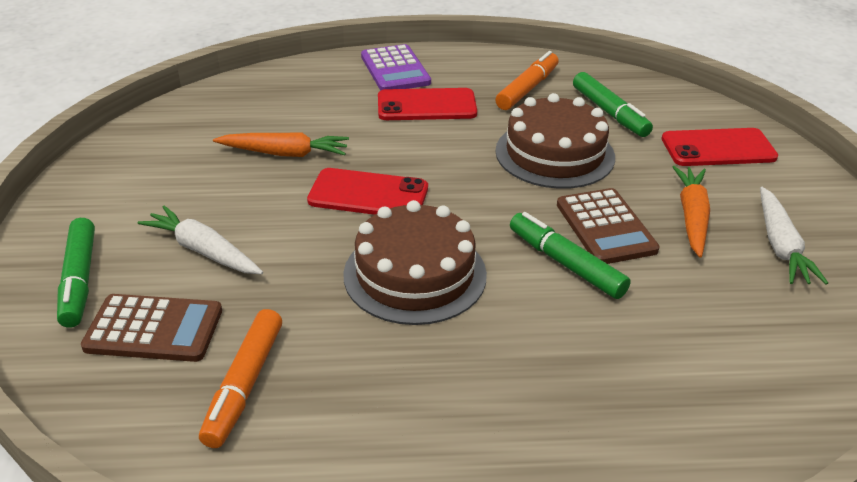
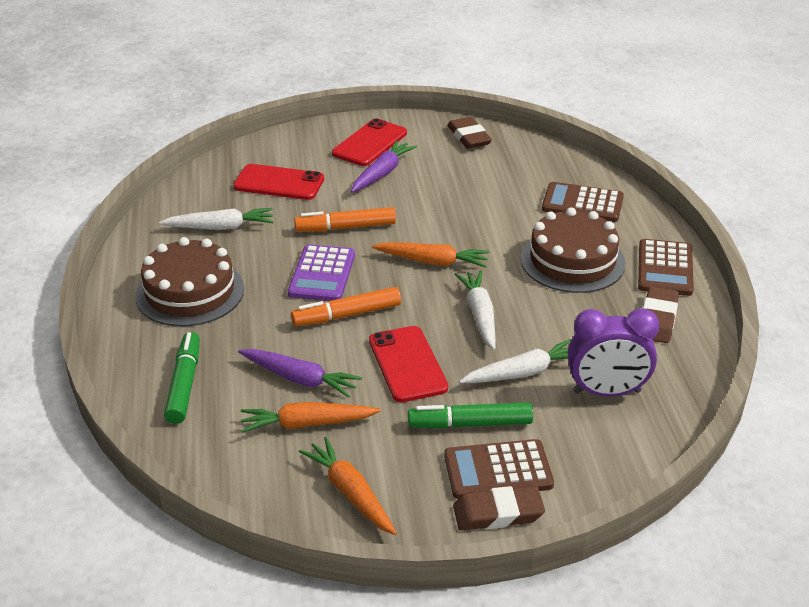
brown calculator: 2 -> 3
brown eraser: 0 -> 3
green marker: 3 -> 2
orange carrot: 2 -> 3
purple carrot: 0 -> 2
purple clock: 0 -> 1
white carrot: 2 -> 3

